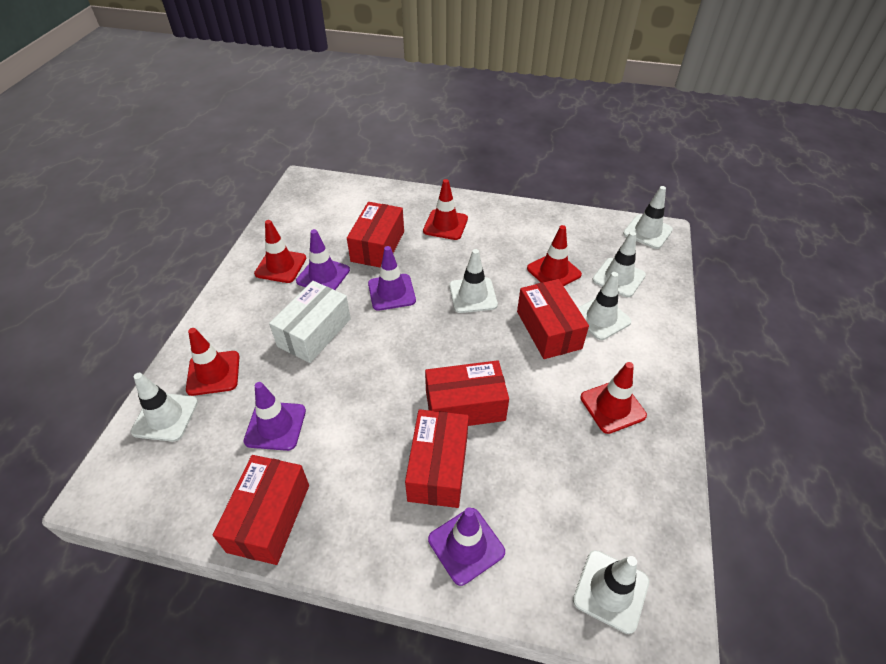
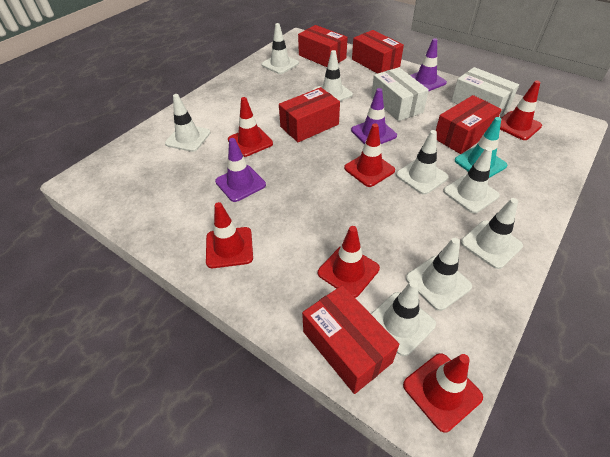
purple traffic cone: 4 -> 3
red traffic cone: 5 -> 6
turquoise traffic cone: 0 -> 1
white box: 1 -> 2
white traffic cone: 6 -> 8

